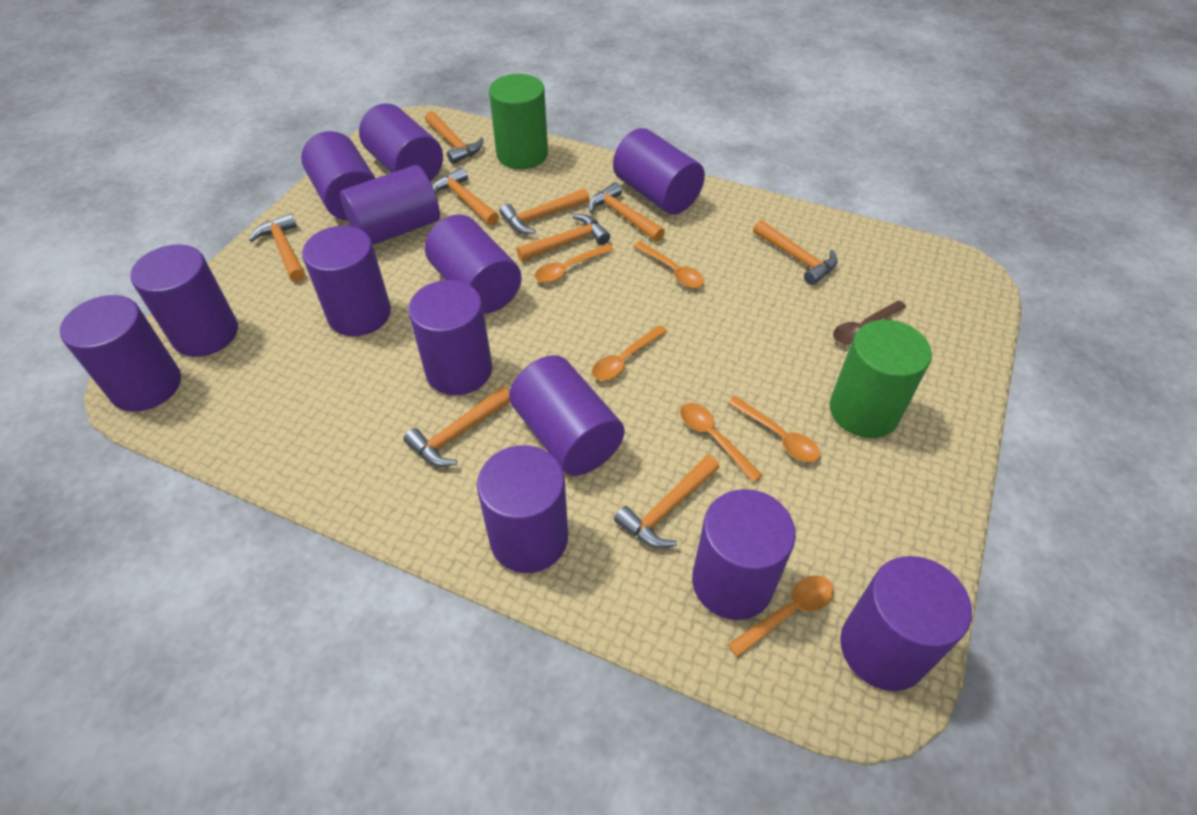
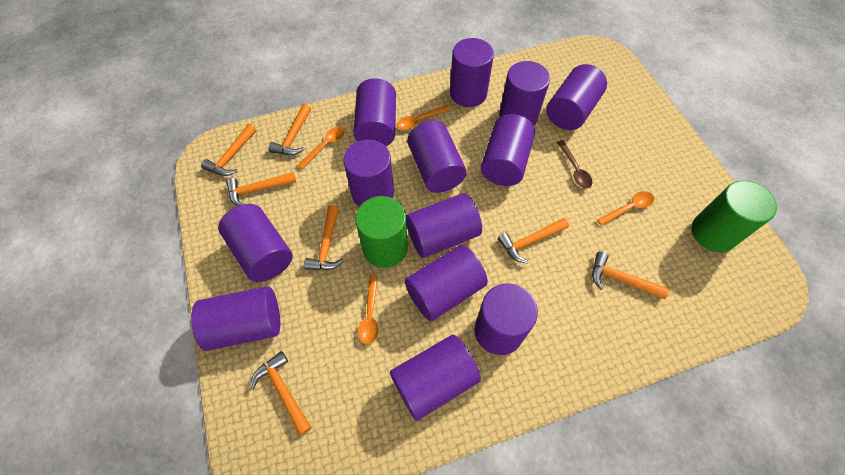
orange hammer: 9 -> 7
orange spoon: 6 -> 4

